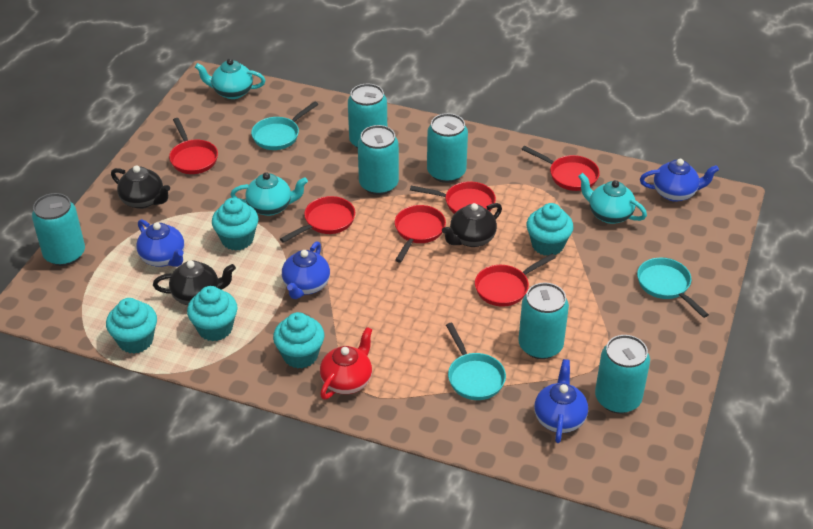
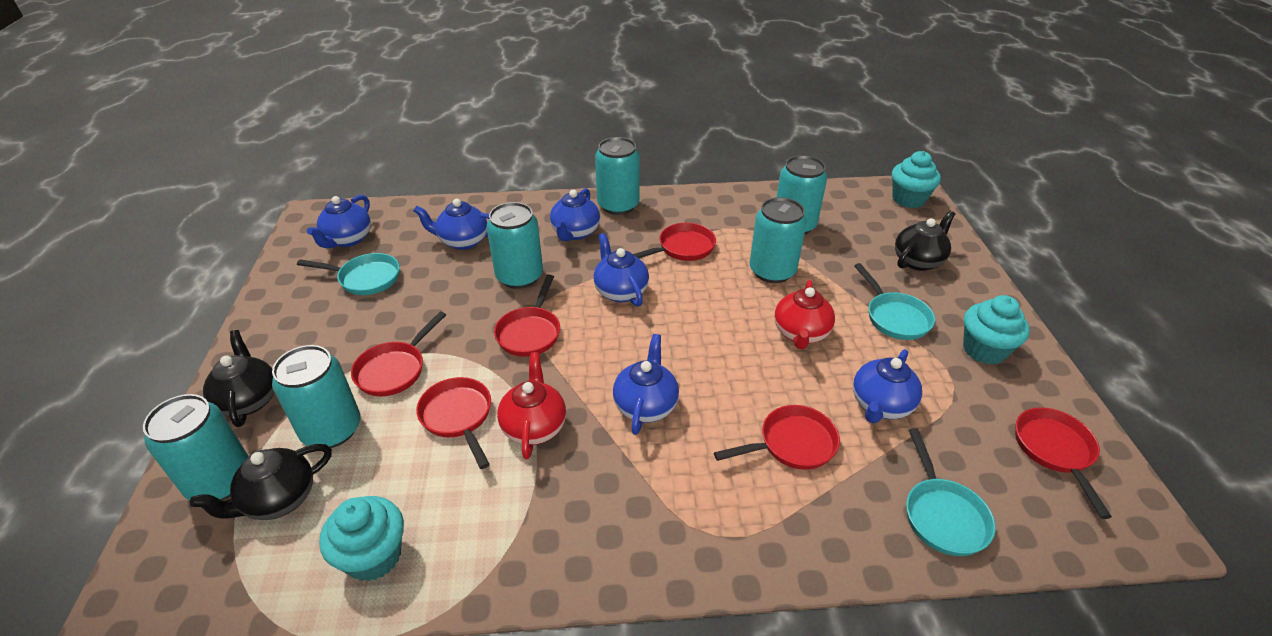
blue teapot: 4 -> 6
red teapot: 1 -> 2
turquoise cupcake: 5 -> 3
turquoise teapot: 3 -> 0

